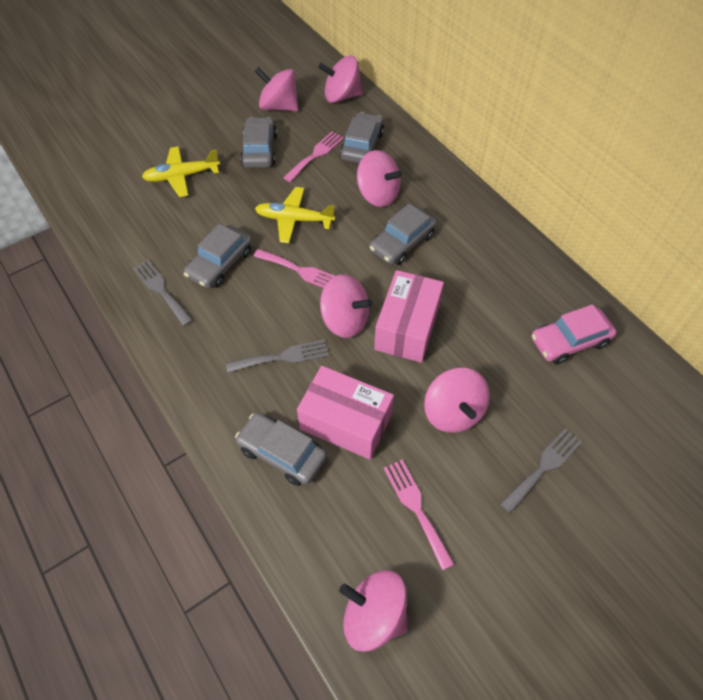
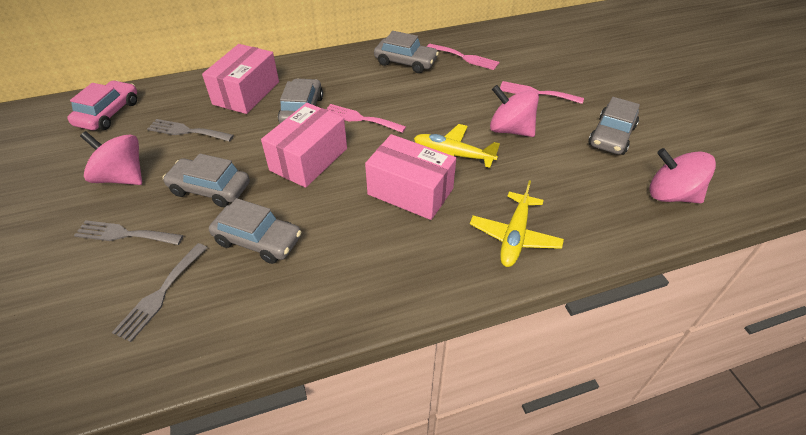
pink box: 2 -> 3
pink spinning top: 6 -> 3

